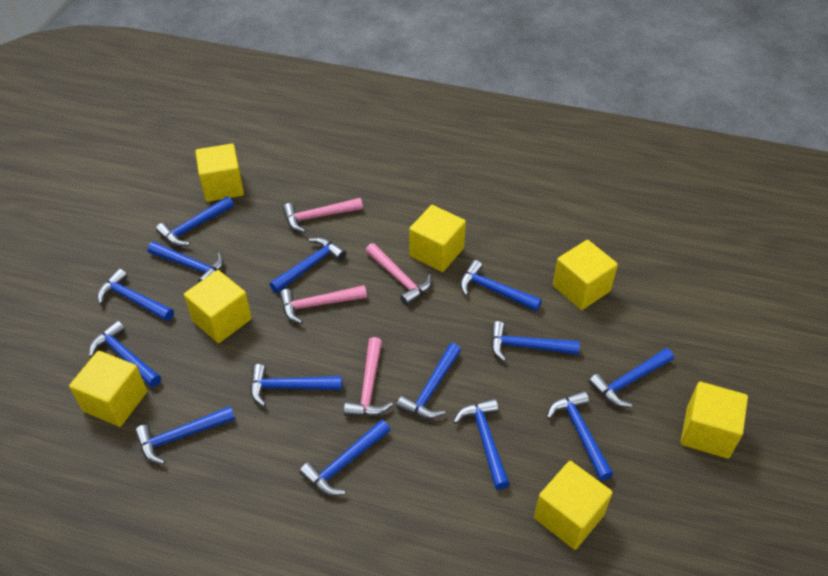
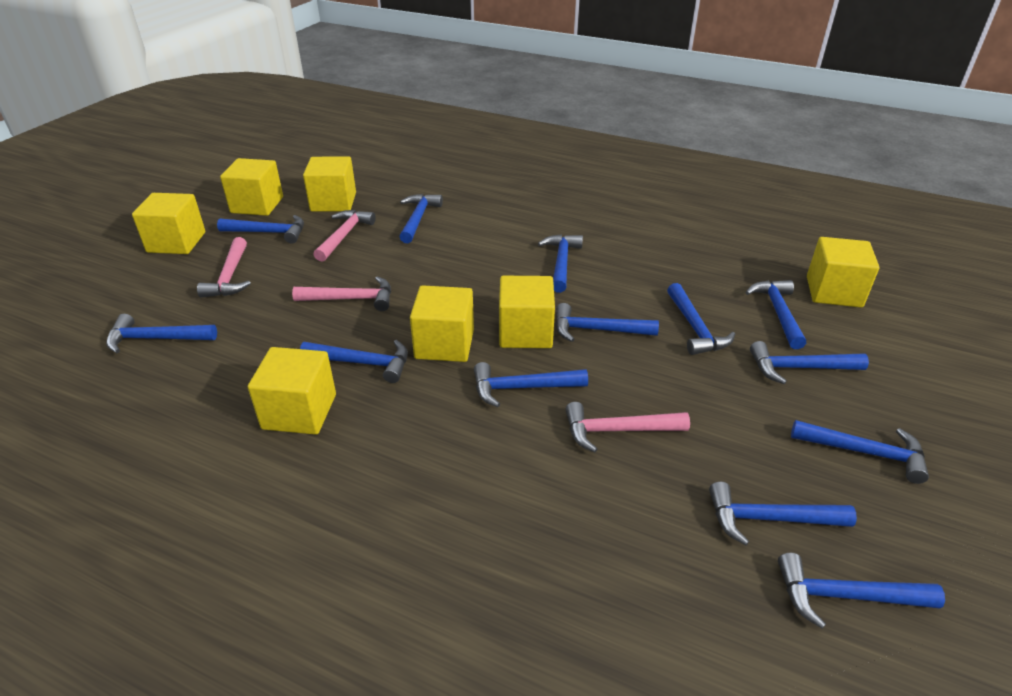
blue hammer: 14 -> 13

